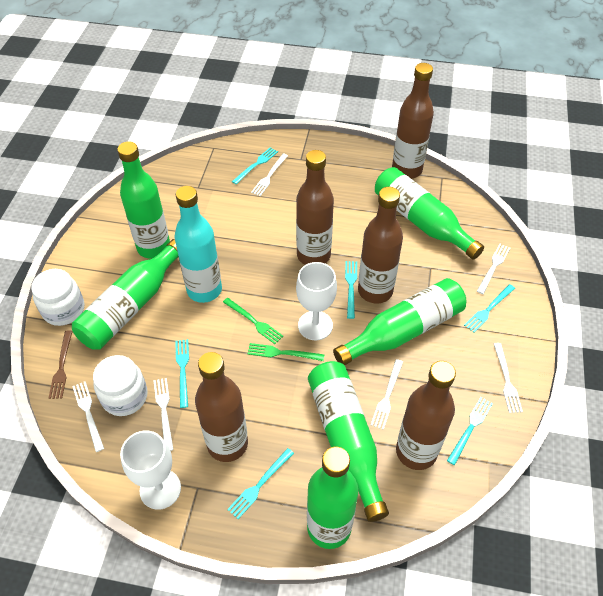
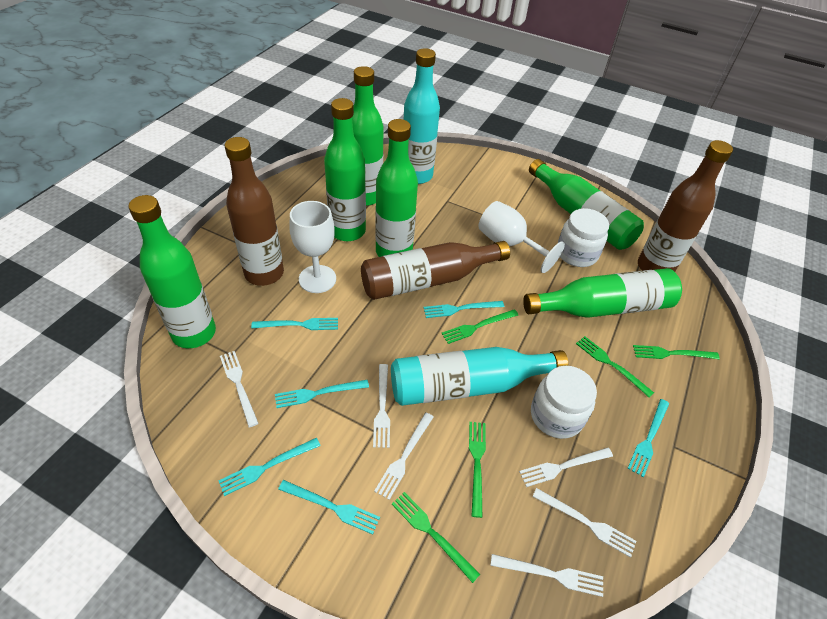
brown bottle: 5 -> 3
brown fork: 1 -> 0
green fork: 2 -> 5
turquoise bottle: 1 -> 2

